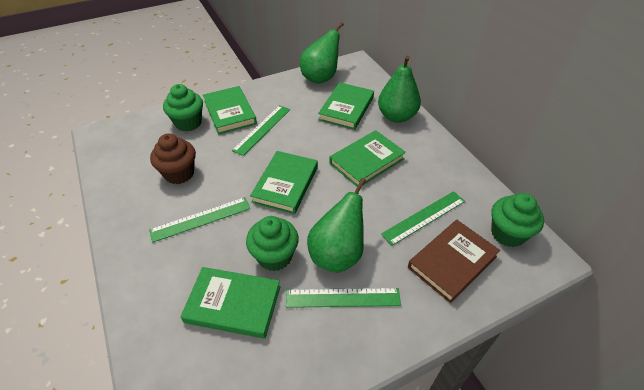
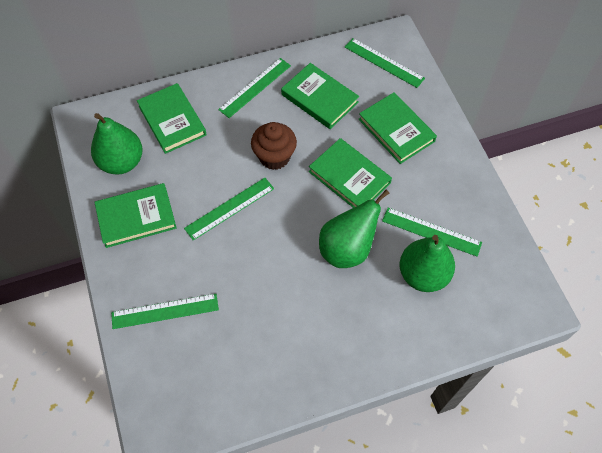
brown book: 1 -> 0
green cupcake: 3 -> 0
green ruler: 4 -> 5

